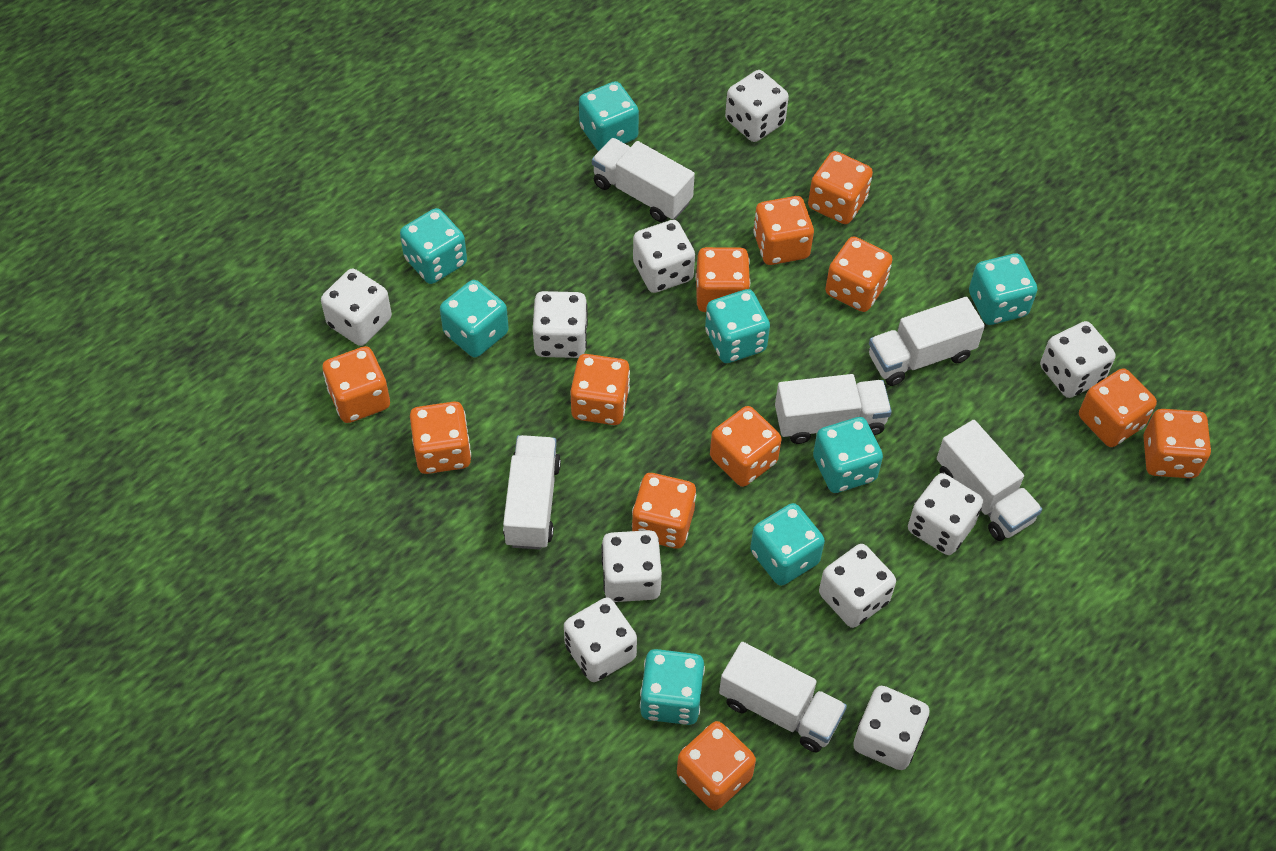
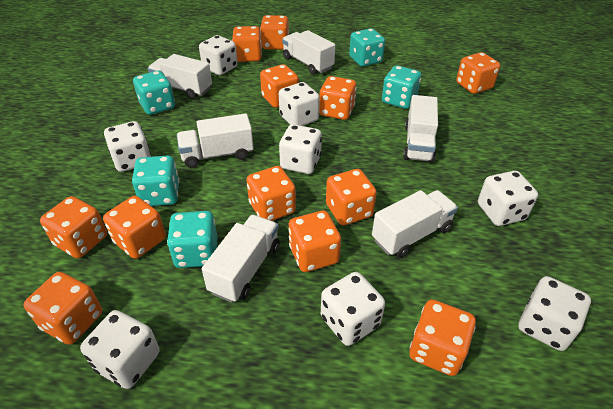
turquoise dice: 8 -> 5
white dice: 10 -> 8

